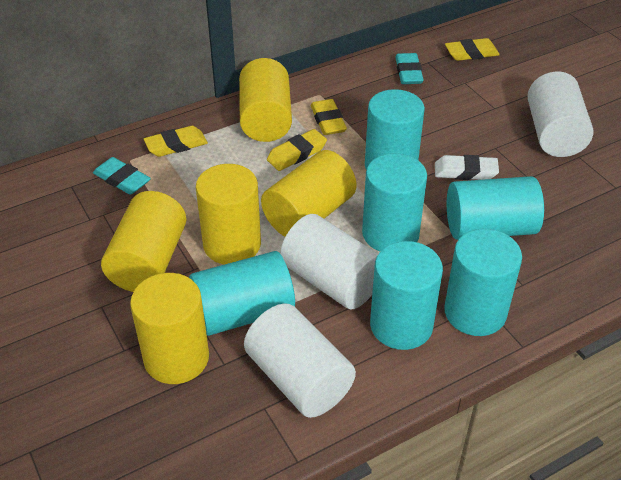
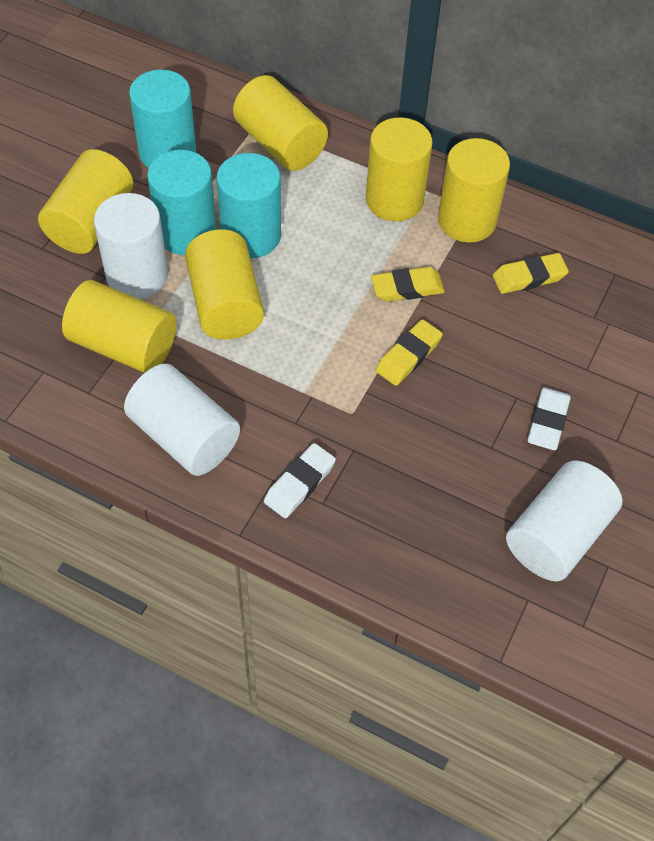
turquoise cylinder: 6 -> 3
turquoise eraser: 2 -> 0
white eraser: 1 -> 2
yellow cylinder: 5 -> 6
yellow eraser: 4 -> 3

